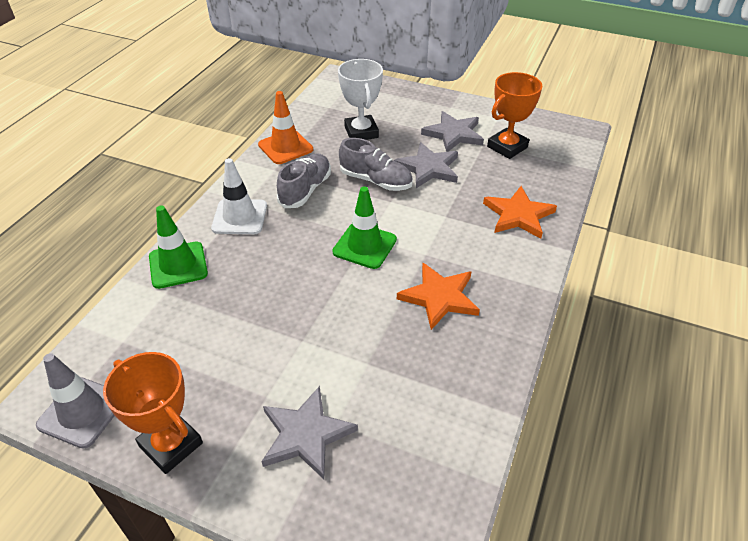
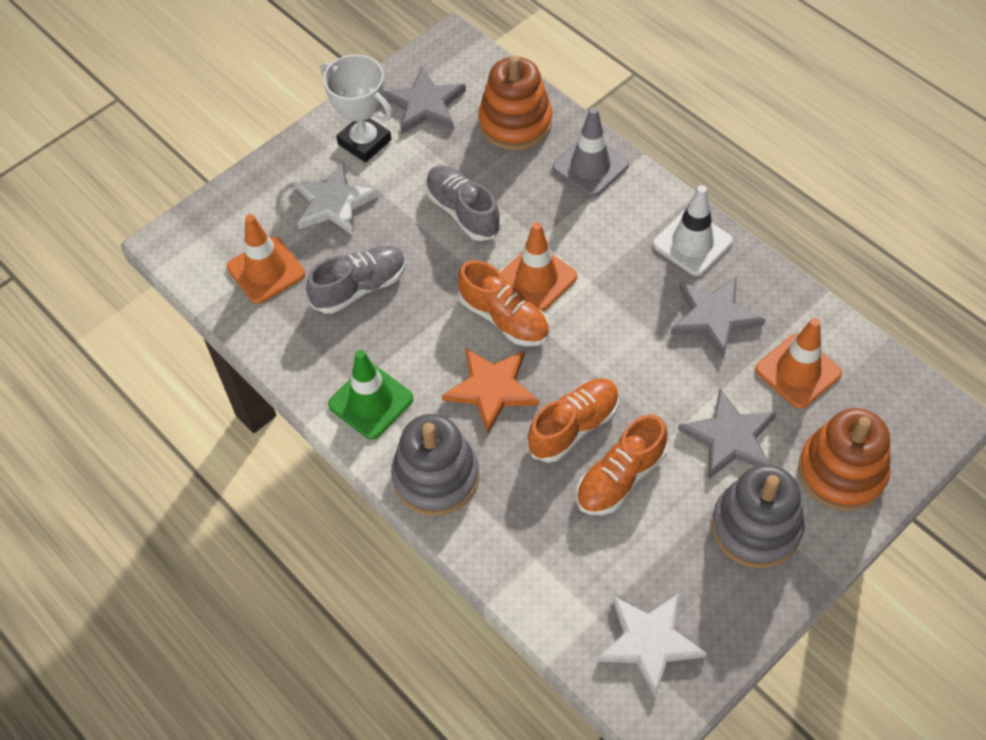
green traffic cone: 2 -> 1
grey stacking toy: 0 -> 2
orange shoe: 0 -> 3
orange stacking toy: 0 -> 2
orange star: 2 -> 1
orange traffic cone: 1 -> 3
orange trophy: 2 -> 0
white star: 0 -> 2

